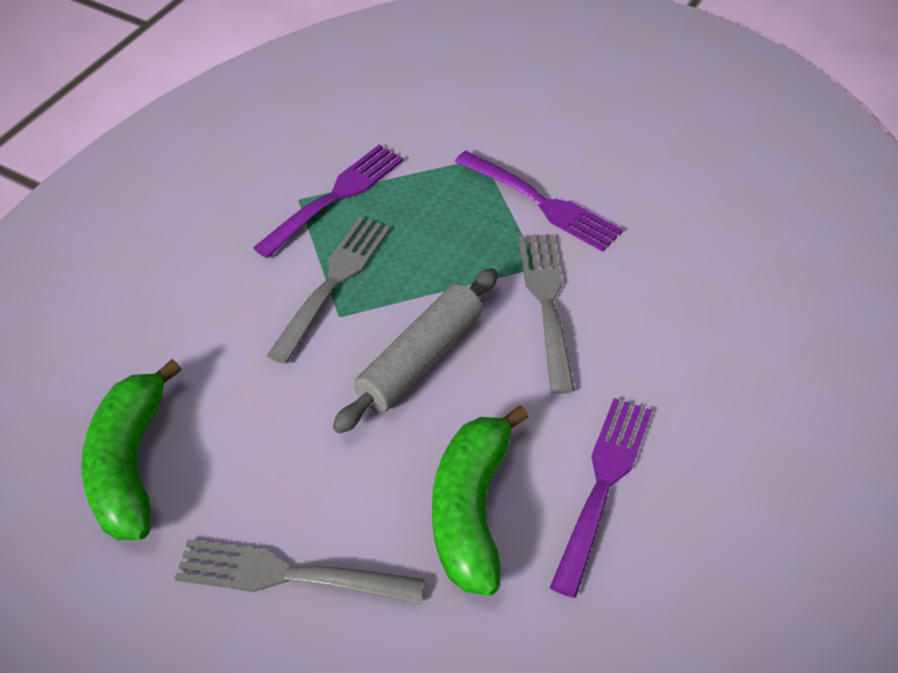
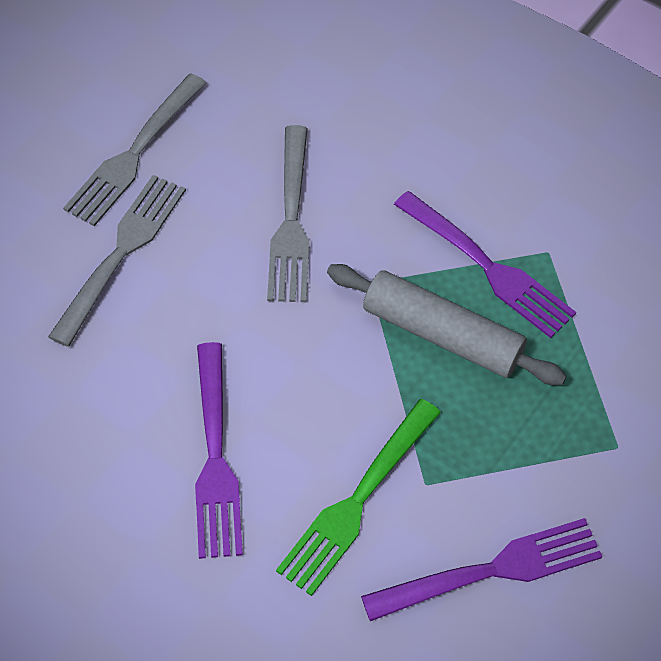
green banana: 2 -> 0
green fork: 0 -> 1

